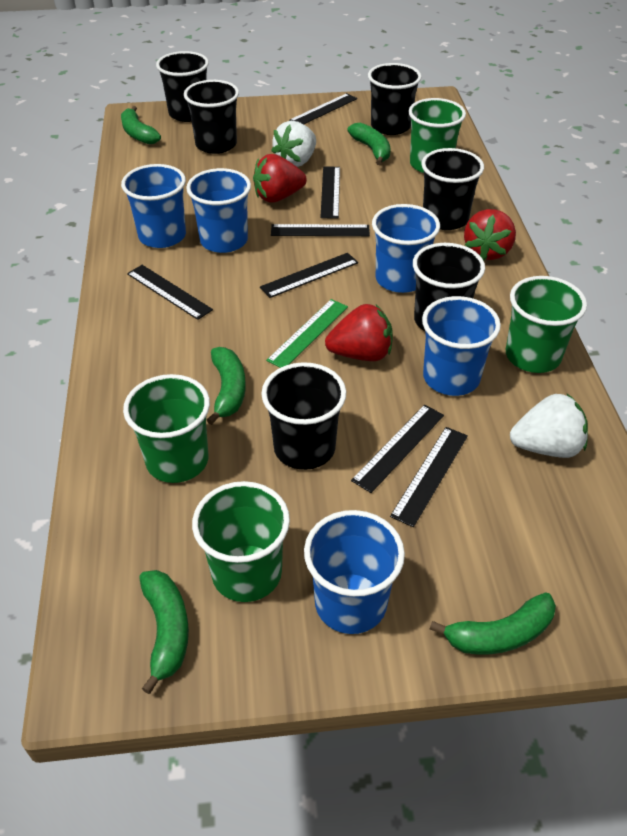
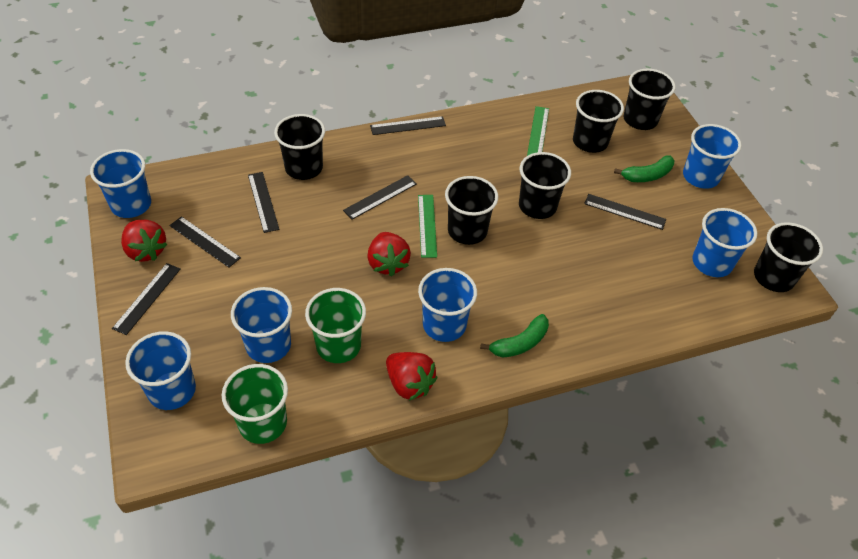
black ruler: 7 -> 6
blue cup: 5 -> 6
green banana: 5 -> 2
green cup: 4 -> 2
green ruler: 1 -> 2
white strawberry: 2 -> 0

